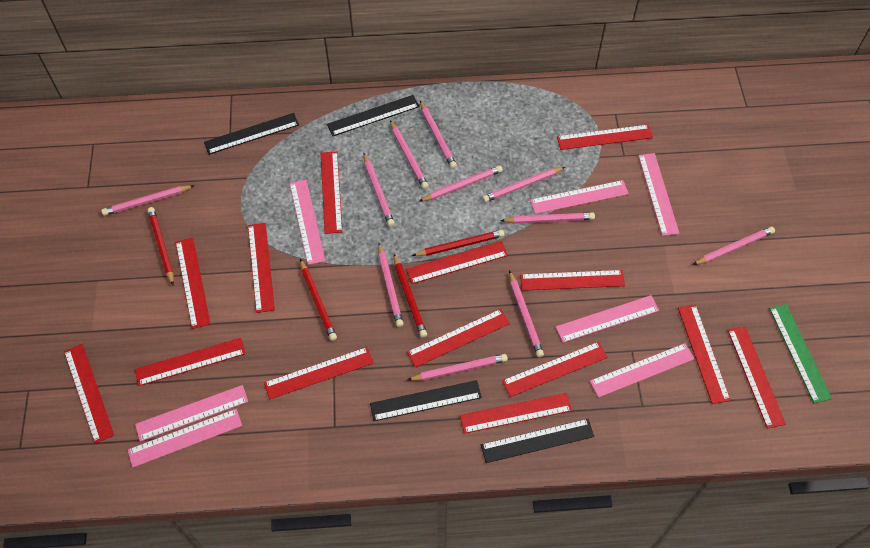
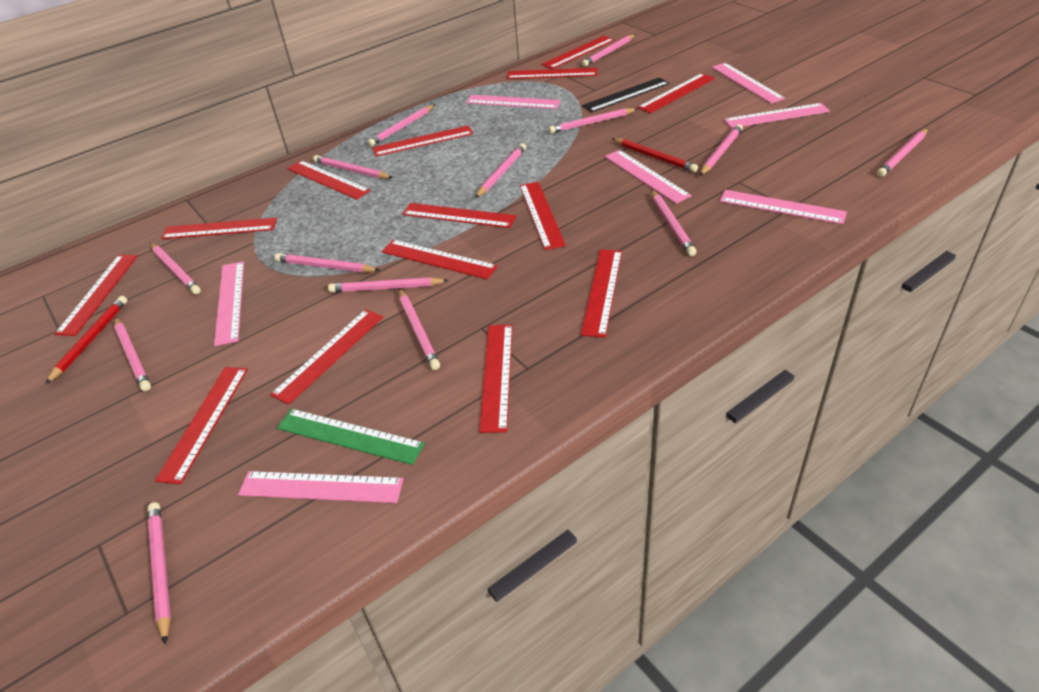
black ruler: 4 -> 1
pink pencil: 11 -> 14
red pencil: 4 -> 2

